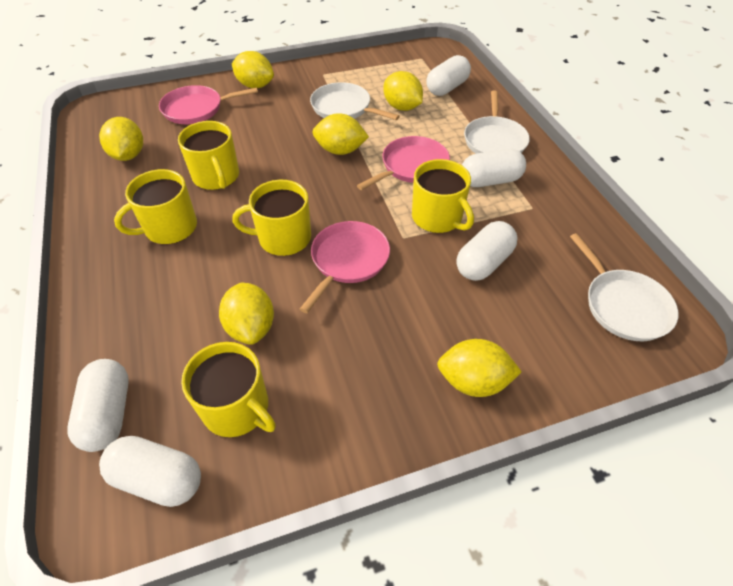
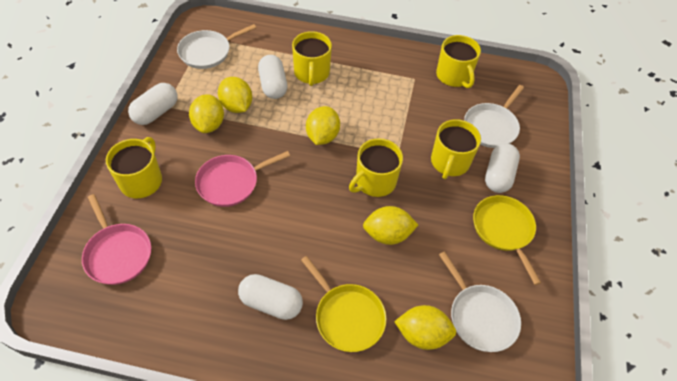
pink pan: 3 -> 2
white capsule: 5 -> 4
yellow lemon: 6 -> 5
yellow pan: 0 -> 2

